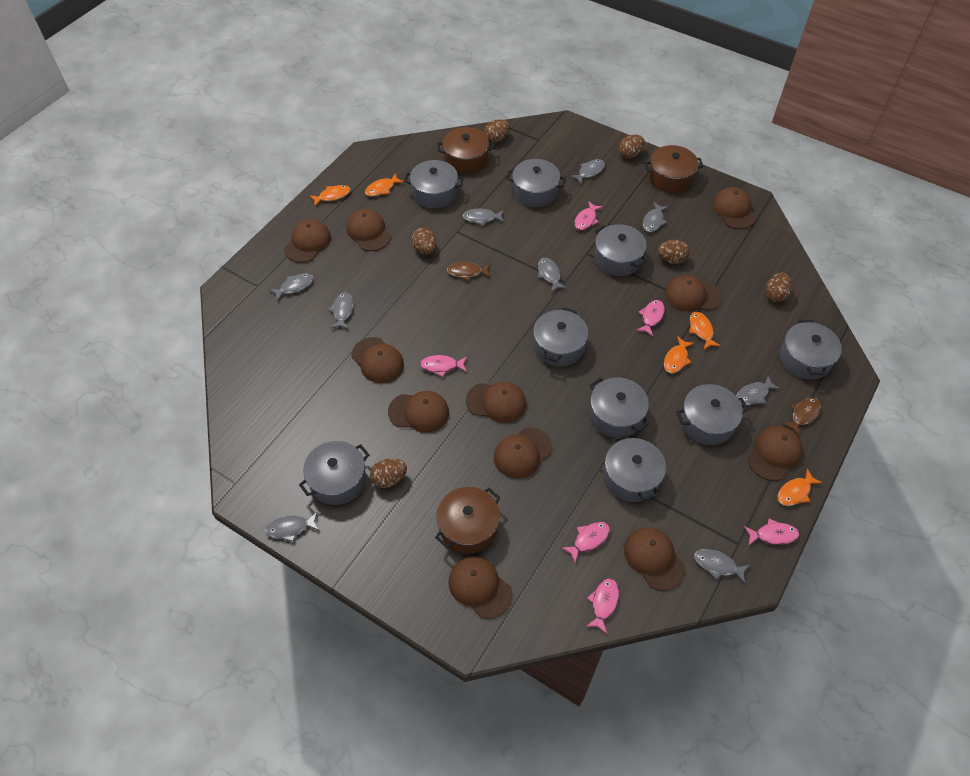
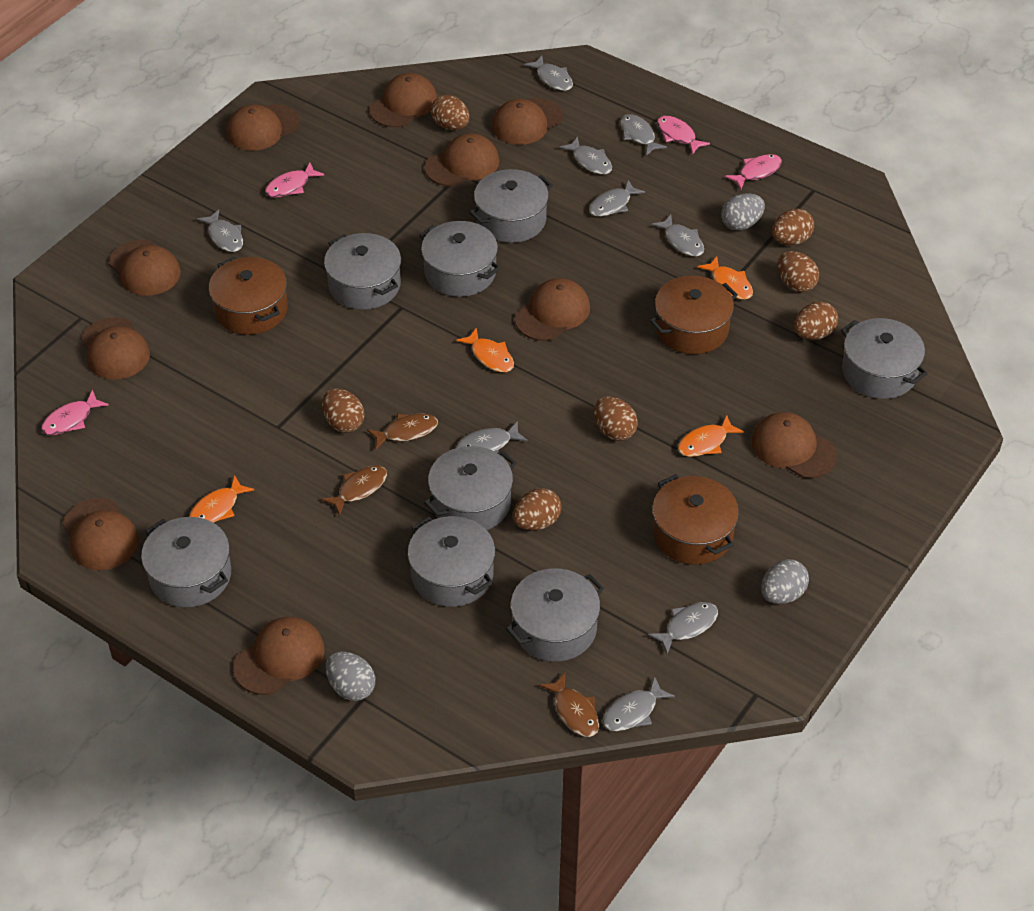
brown cap: 11 -> 10
brown egg: 6 -> 7
brown fish: 2 -> 3
grey egg: 0 -> 3
grey pot: 9 -> 8
orange fish: 5 -> 4
pink fish: 6 -> 4

